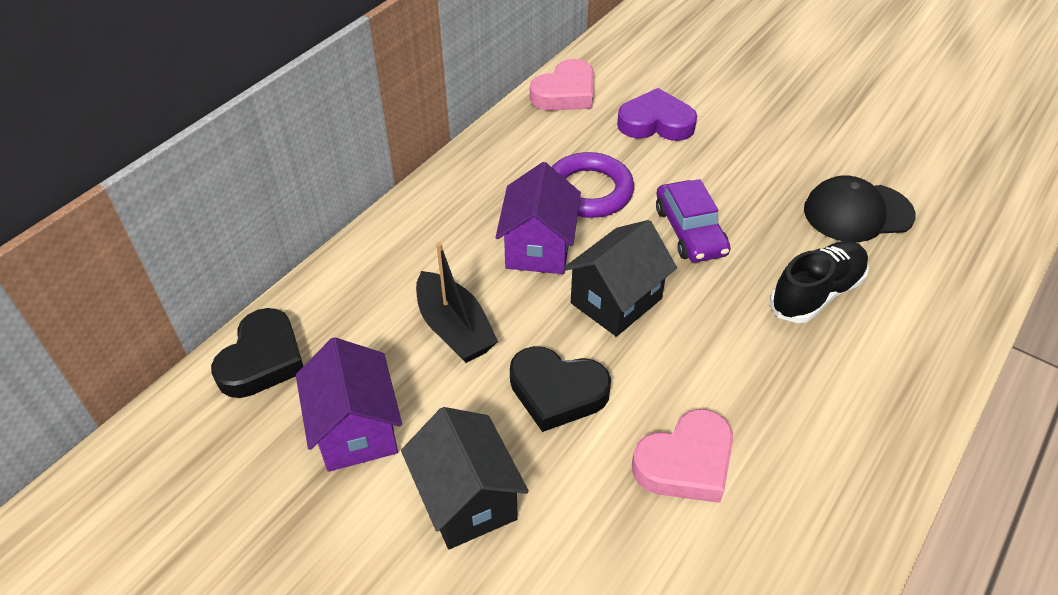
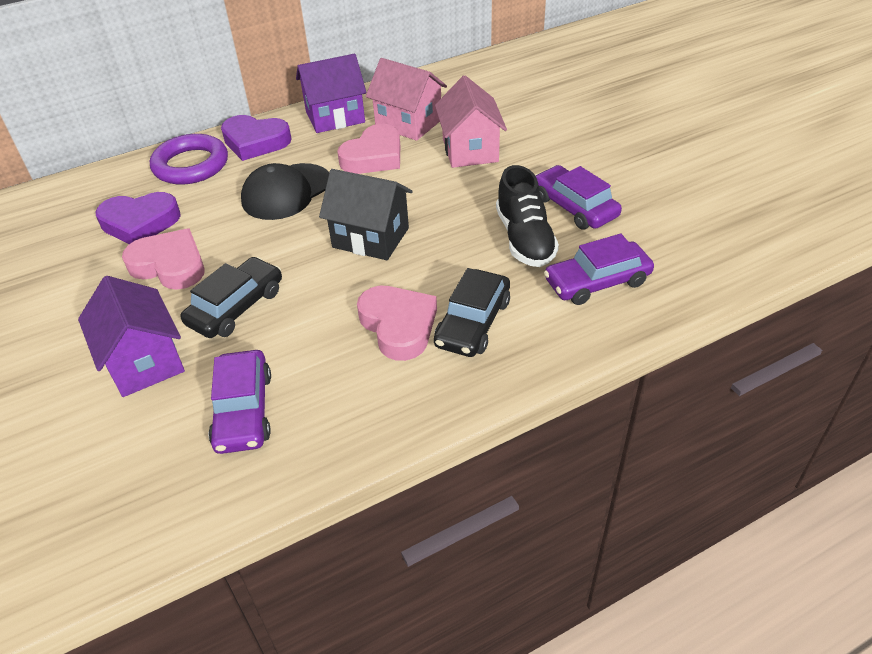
black boat: 1 -> 0
black car: 0 -> 2
black heart: 2 -> 0
black house: 2 -> 1
pink heart: 2 -> 3
pink house: 0 -> 2
purple car: 1 -> 3
purple heart: 1 -> 2

